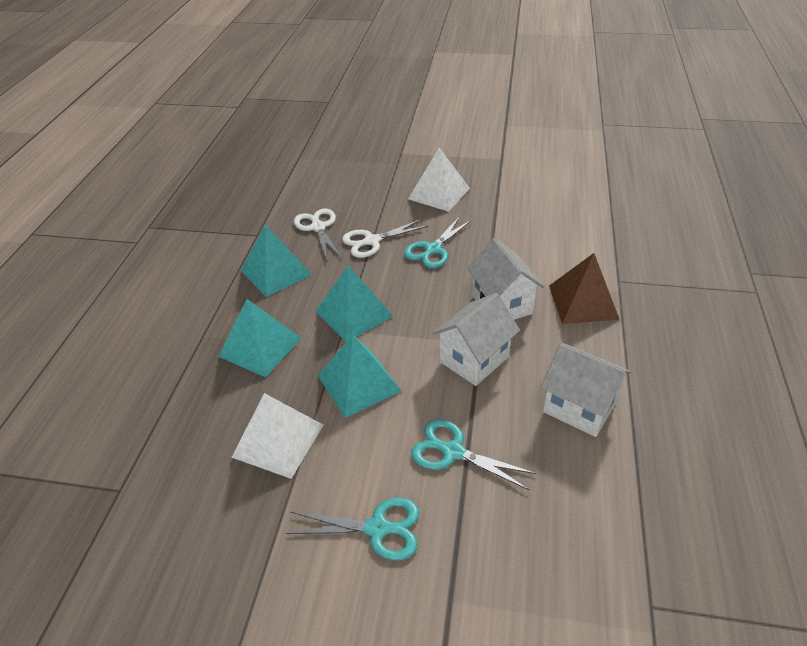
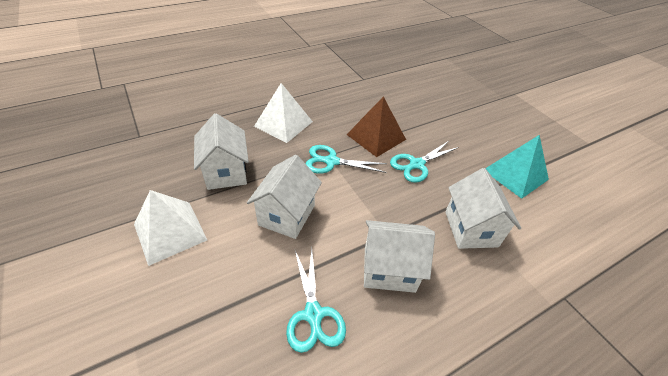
turquoise pyramid: 4 -> 1
white house: 3 -> 4
white scissors: 2 -> 0

